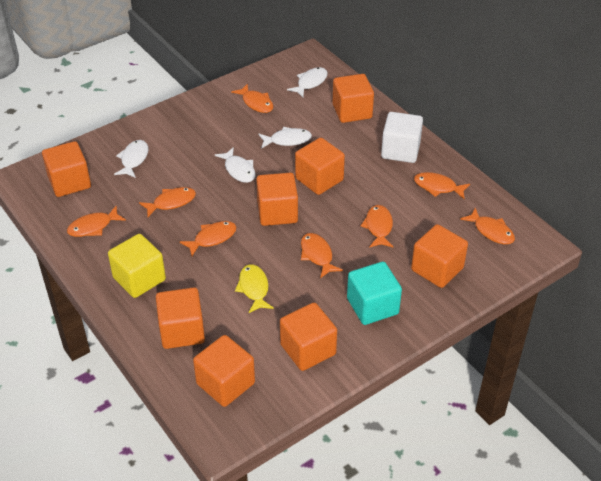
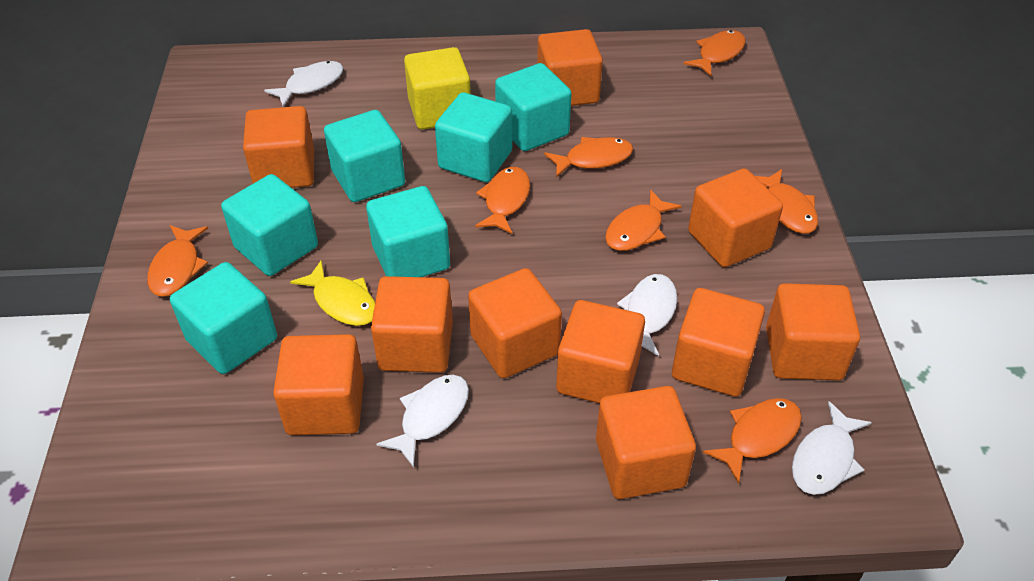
orange cube: 8 -> 10
orange fish: 8 -> 7
turquoise cube: 1 -> 6
white cube: 1 -> 0

